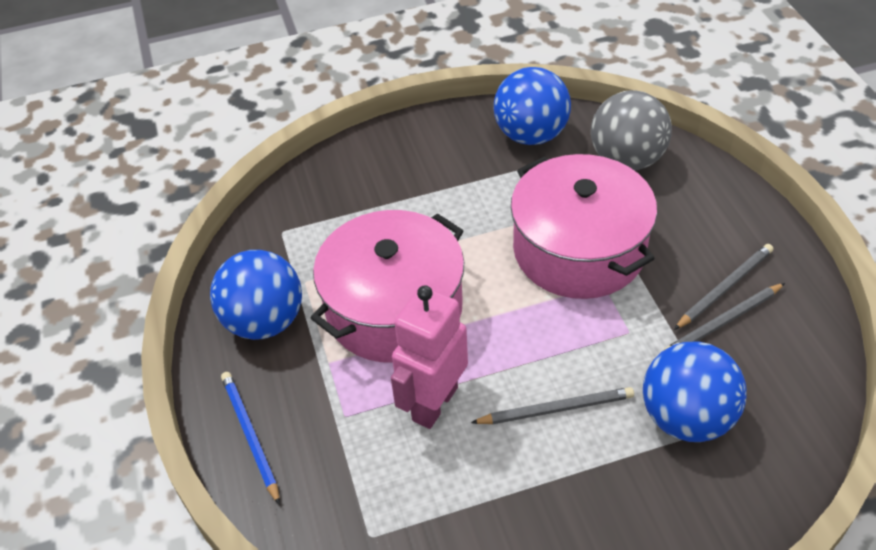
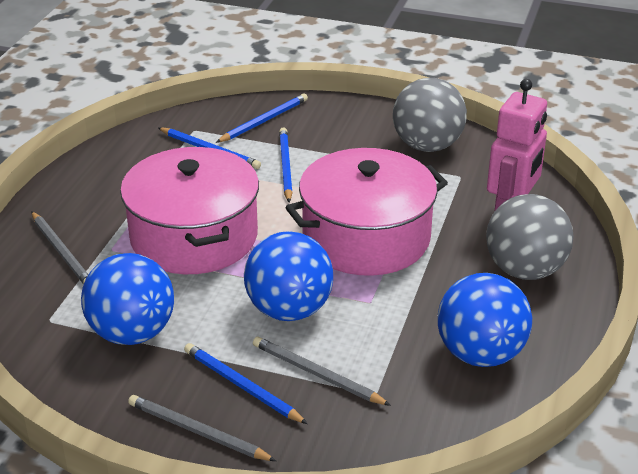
blue pencil: 1 -> 4
grey ball: 1 -> 2

